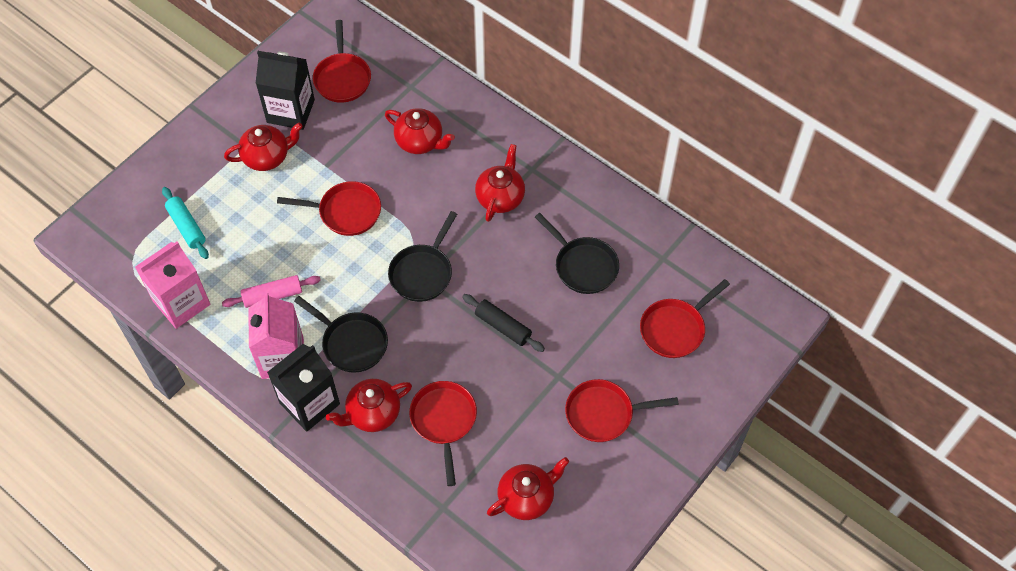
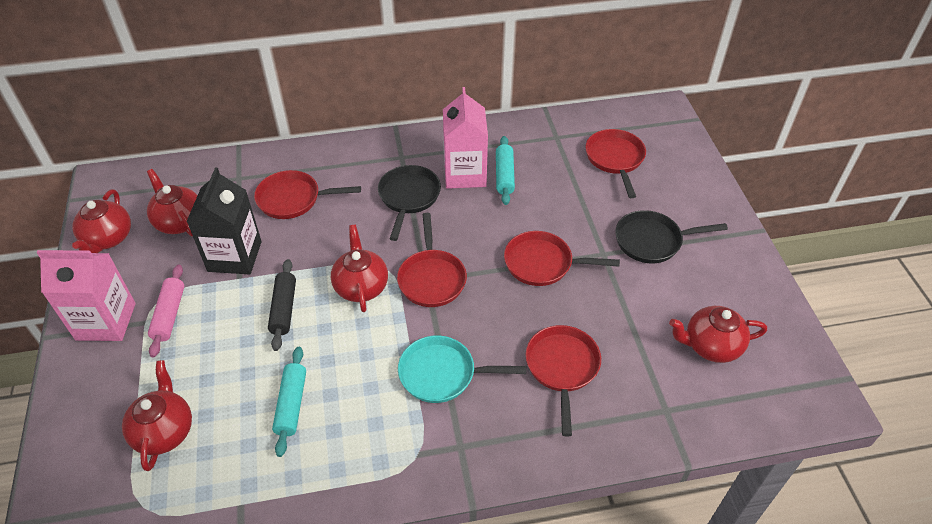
black carton: 2 -> 1
black pan: 3 -> 2
turquoise pan: 0 -> 1
turquoise rolling pin: 1 -> 2

